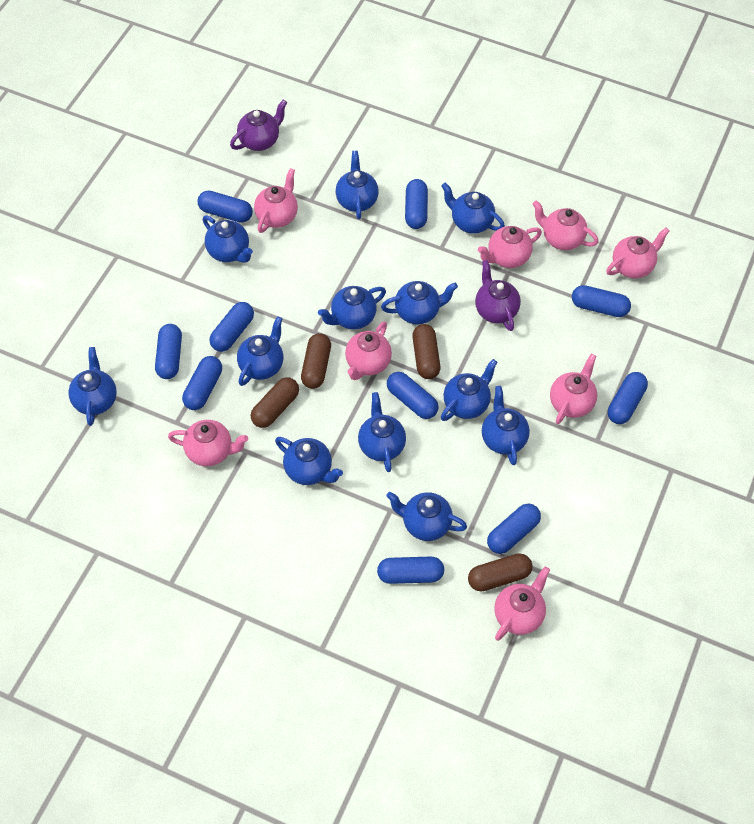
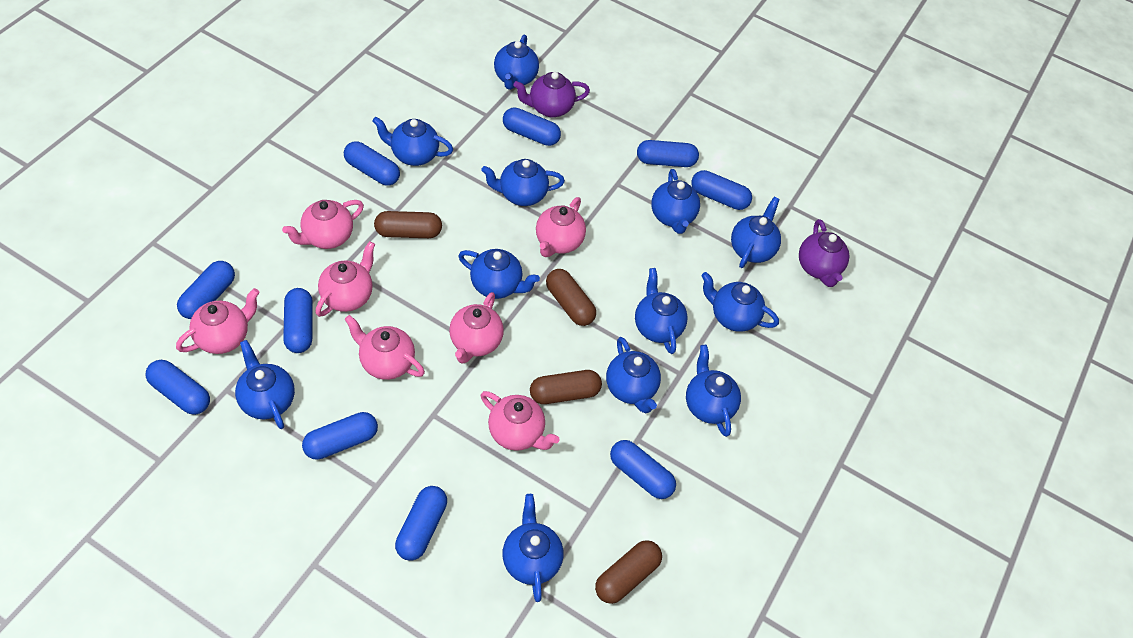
pink teapot: 8 -> 7

